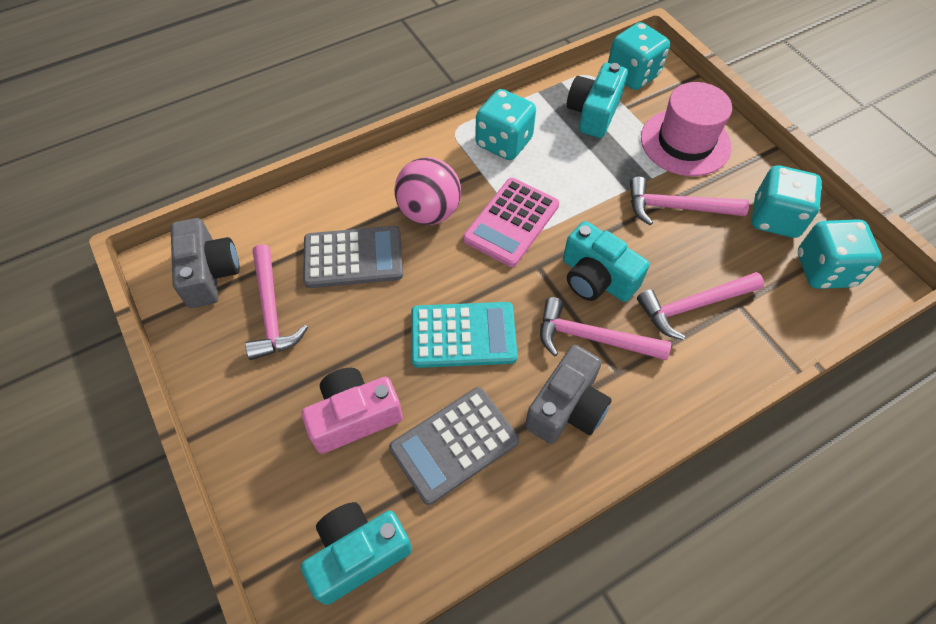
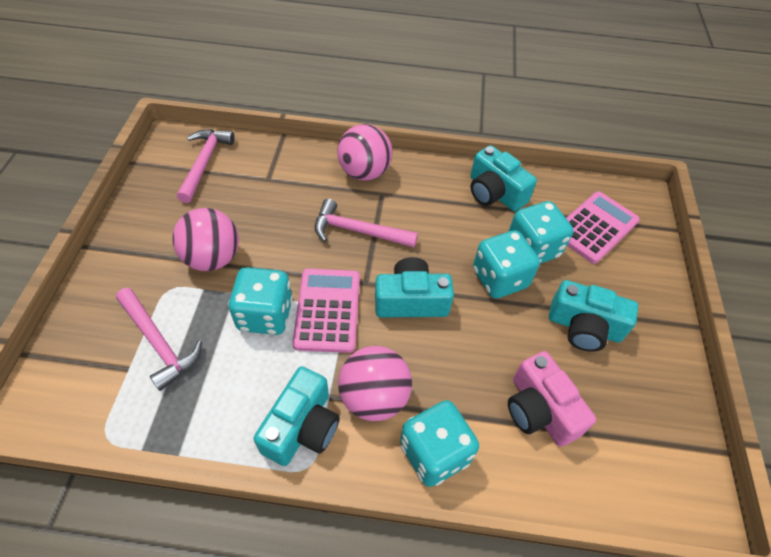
grey calculator: 2 -> 0
grey camera: 2 -> 0
pink ball: 1 -> 3
pink calculator: 1 -> 2
pink hammer: 4 -> 3
pink hat: 1 -> 0
turquoise calculator: 1 -> 0
turquoise camera: 3 -> 4

